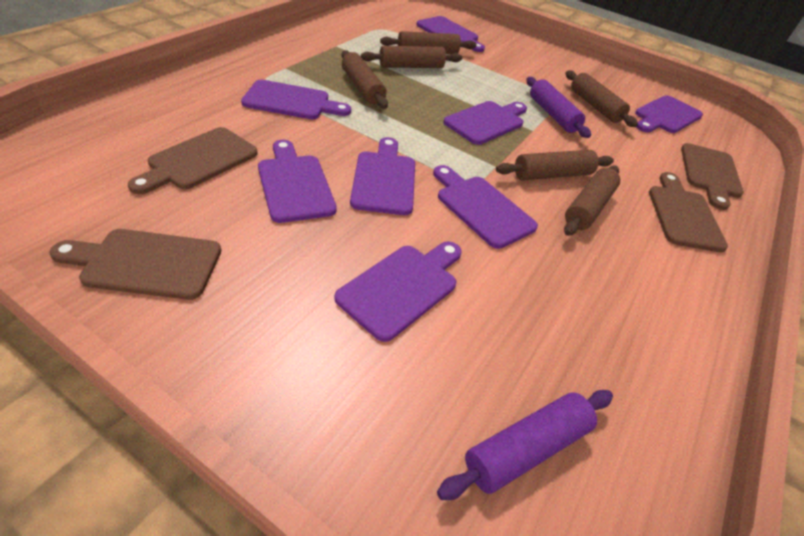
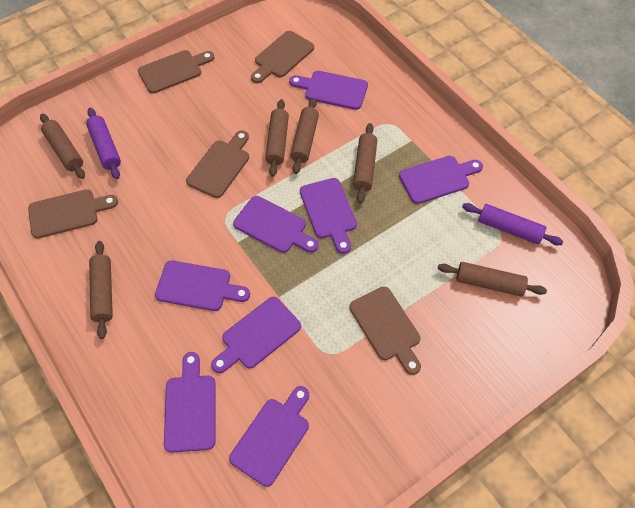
brown cutting board: 4 -> 5

